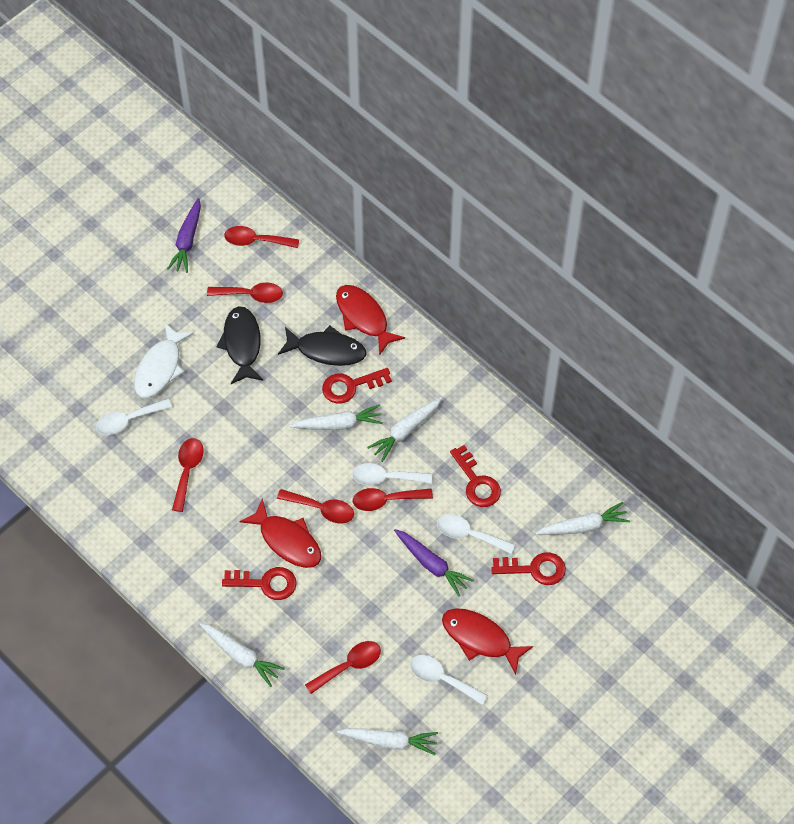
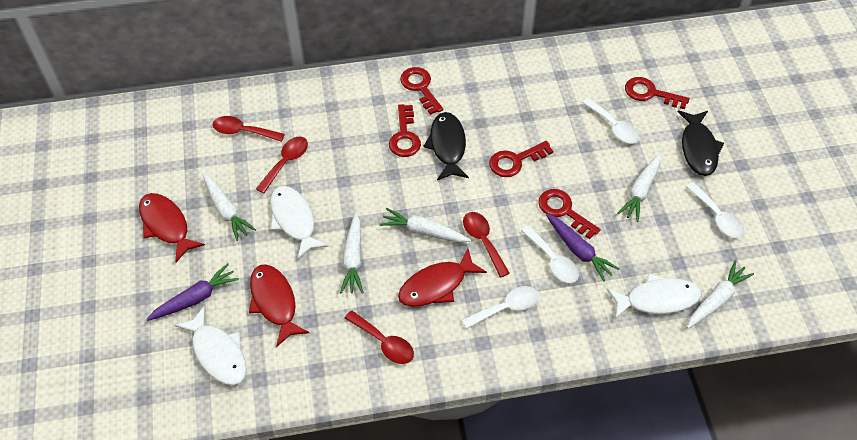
red key: 4 -> 5
red spoon: 6 -> 4
white fish: 1 -> 3

